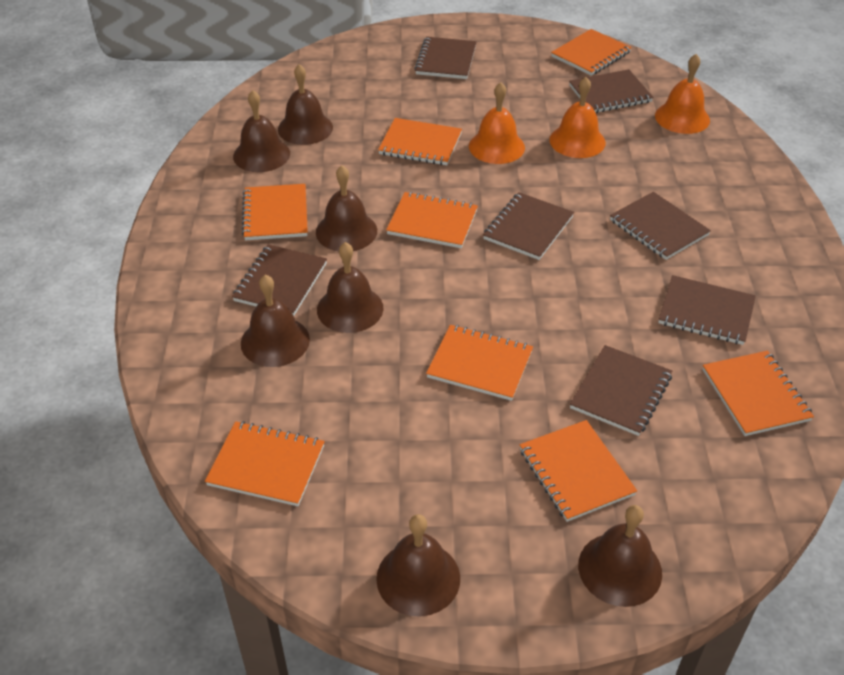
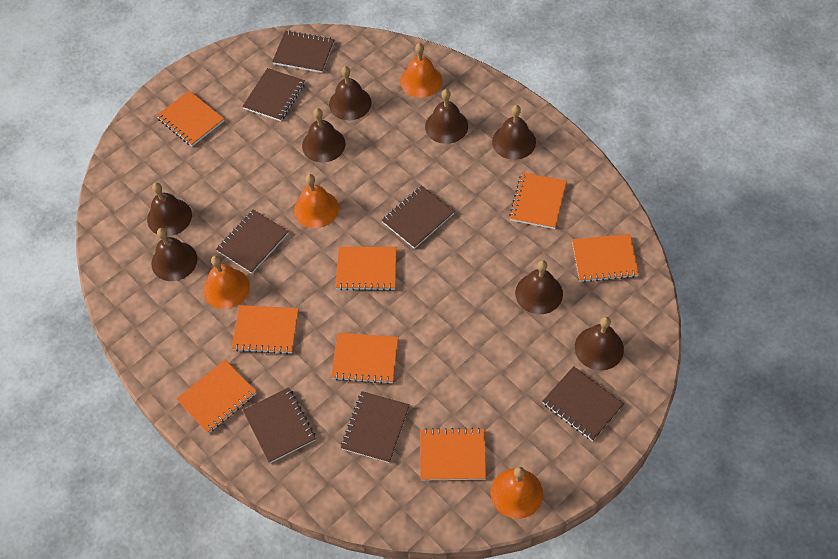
brown bell: 7 -> 8
orange bell: 3 -> 4

